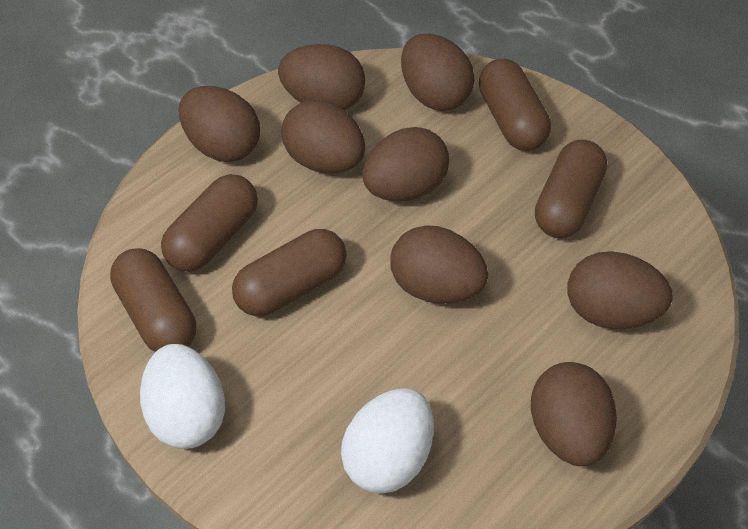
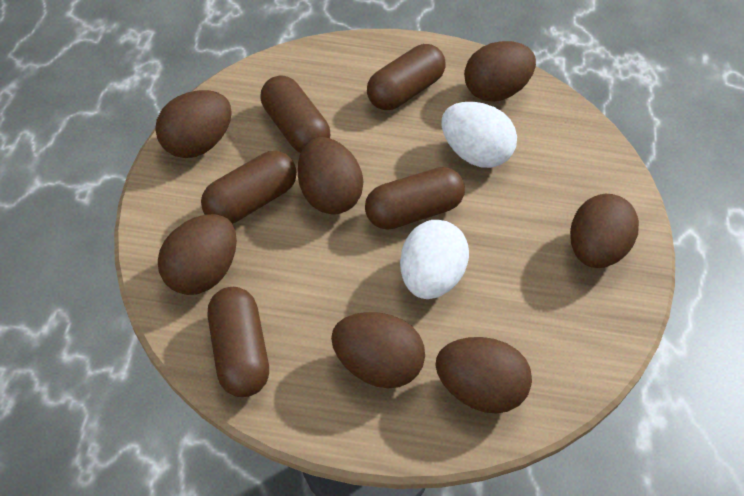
brown egg: 8 -> 7

